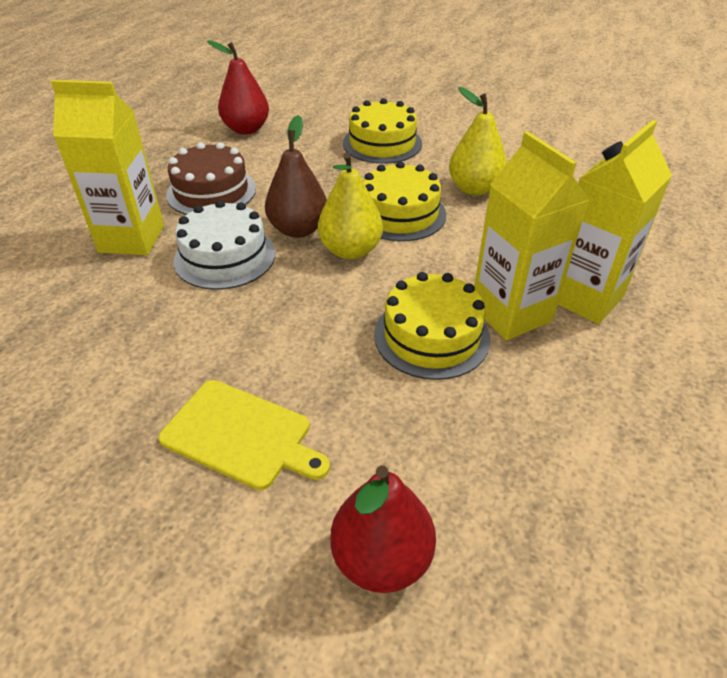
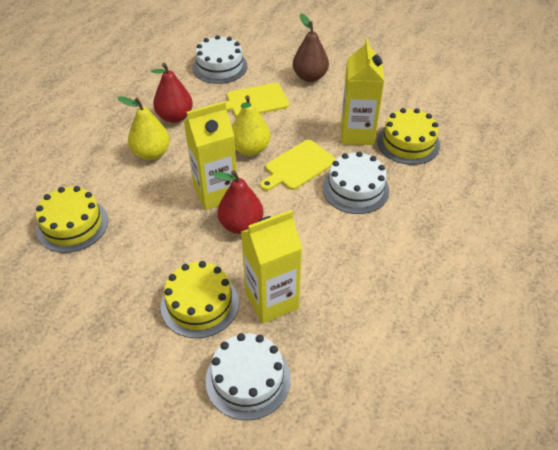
brown cake: 1 -> 0
white cake: 1 -> 3
yellow cutting board: 1 -> 2

